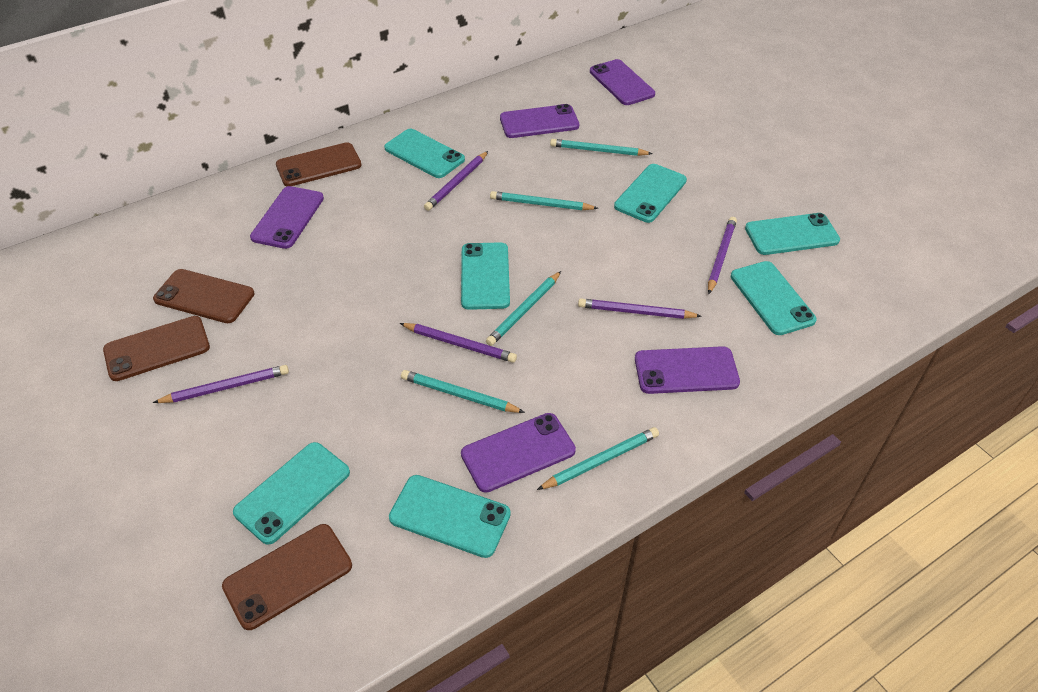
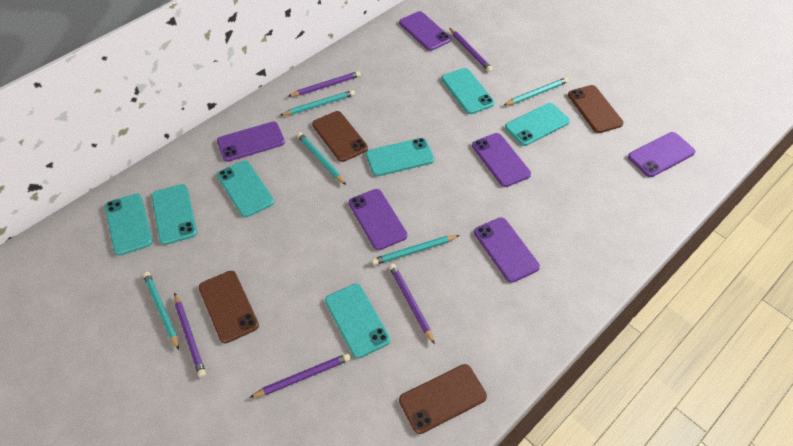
purple phone: 5 -> 6

